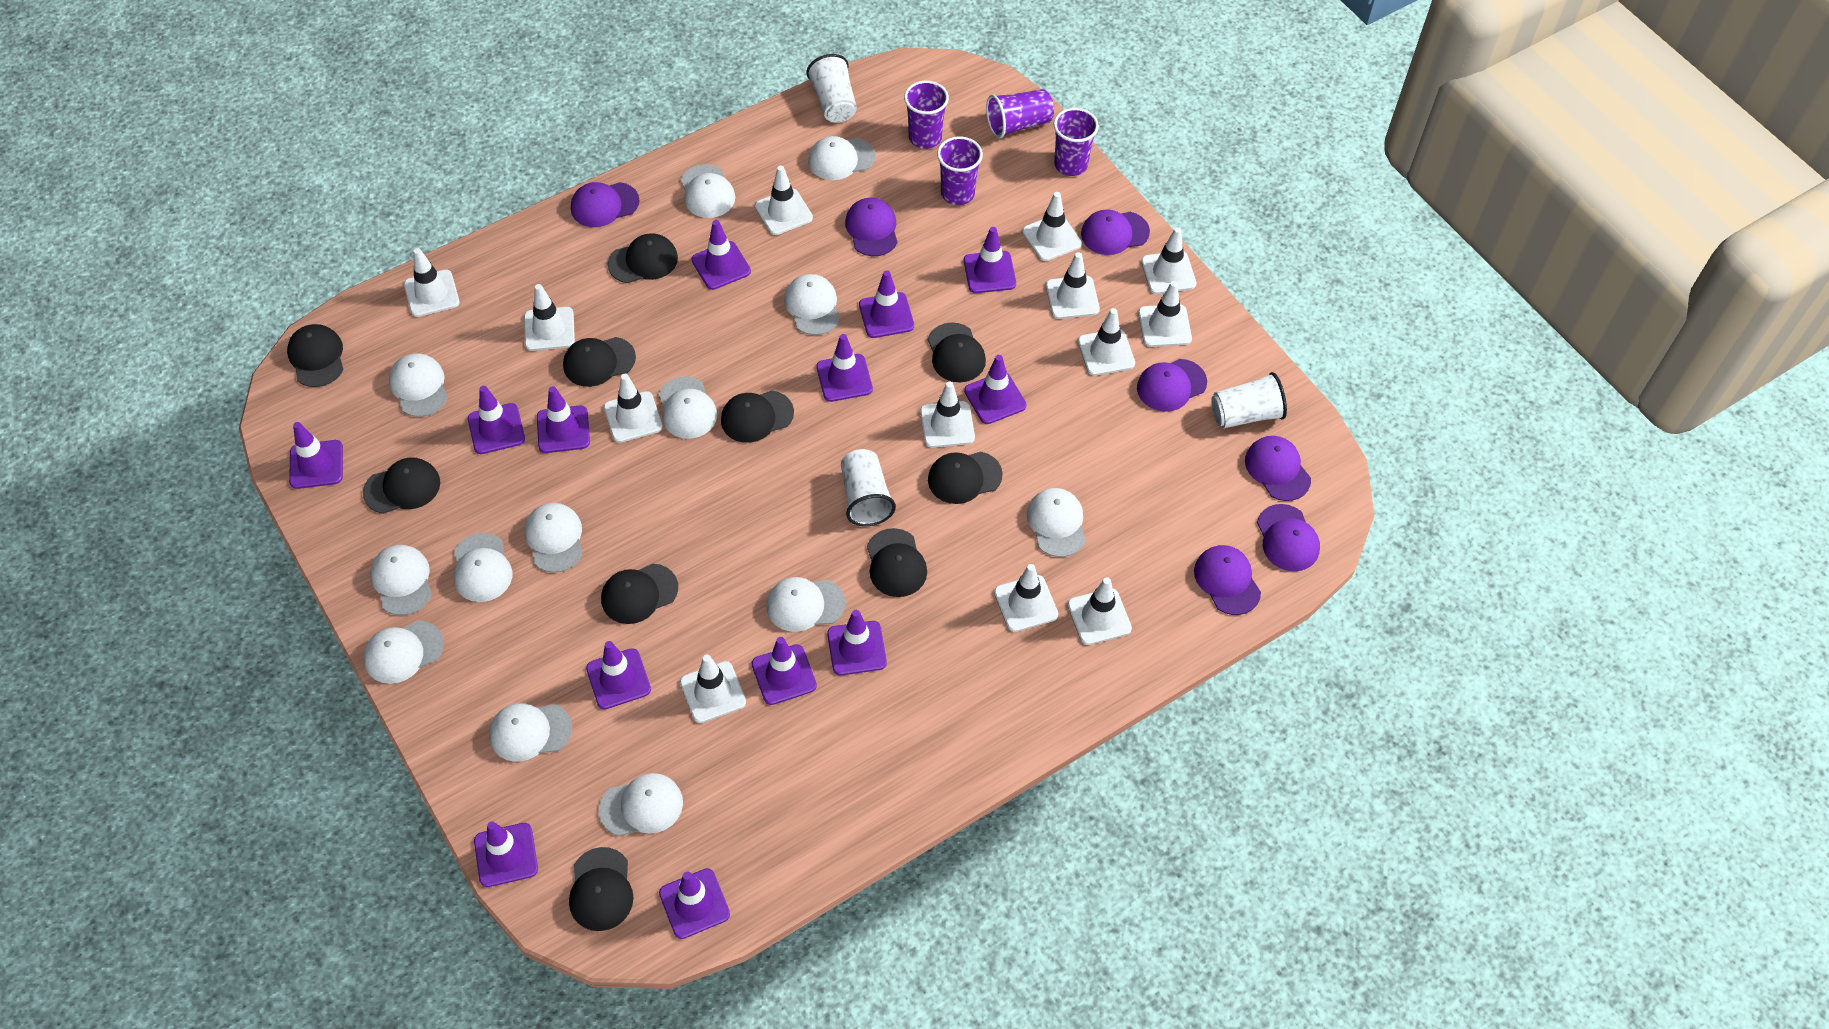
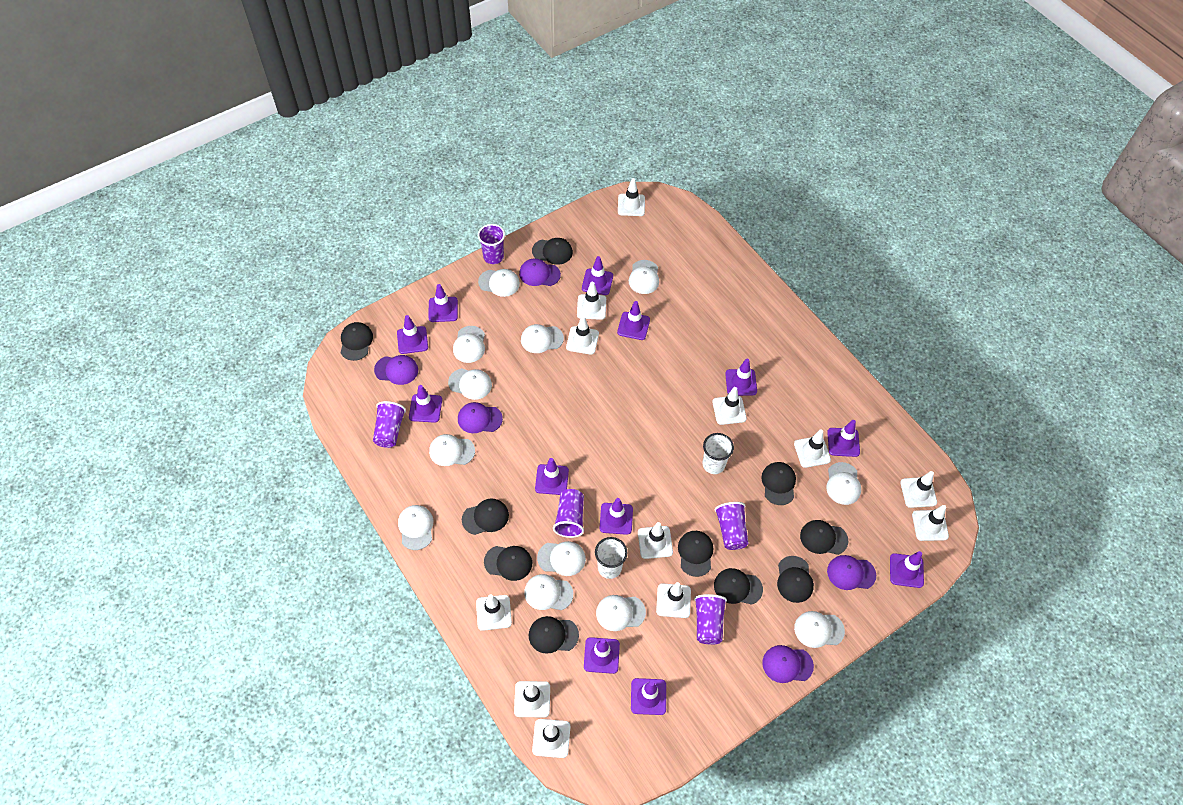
purple cap: 7 -> 5
purple cup: 4 -> 5
purple traffic cone: 13 -> 12
white cap: 13 -> 12
white cup: 3 -> 2
white traffic cone: 13 -> 12

